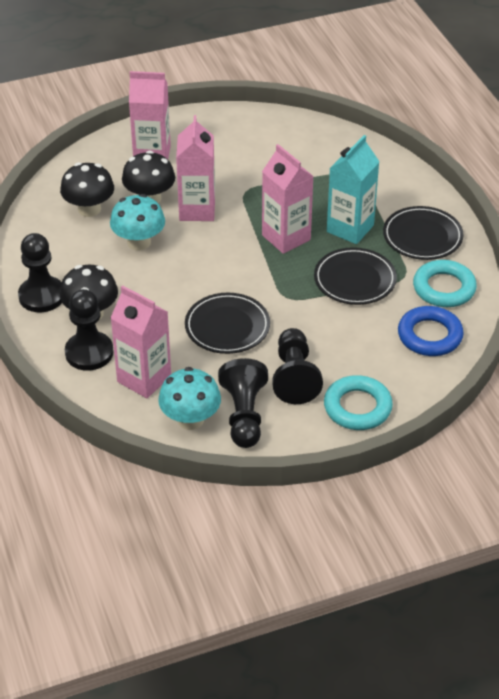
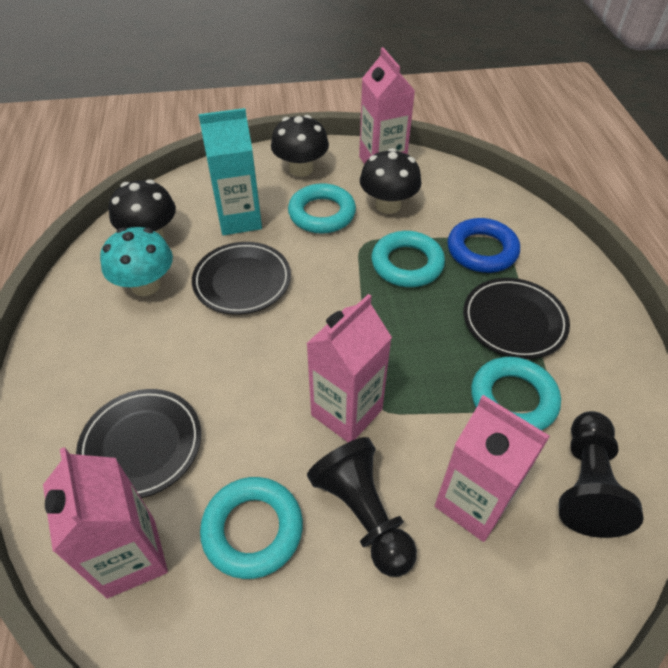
black pawn: 4 -> 2
turquoise mushroom: 2 -> 1
turquoise ring: 2 -> 4

